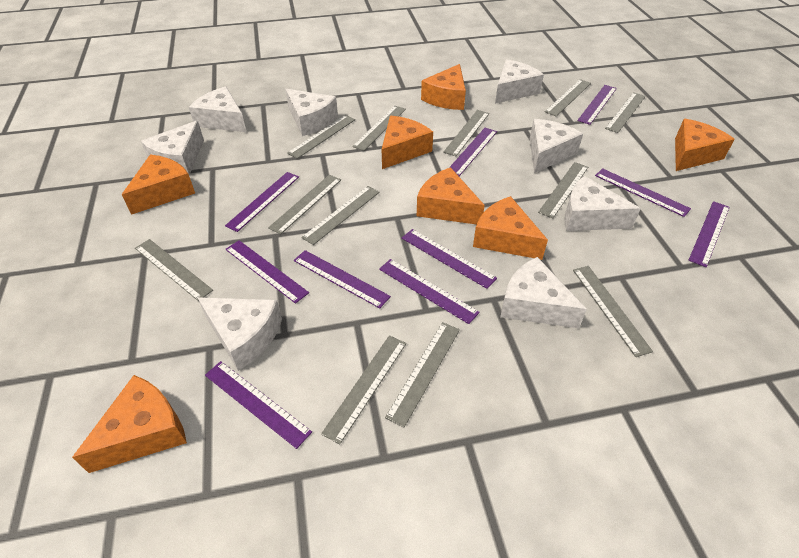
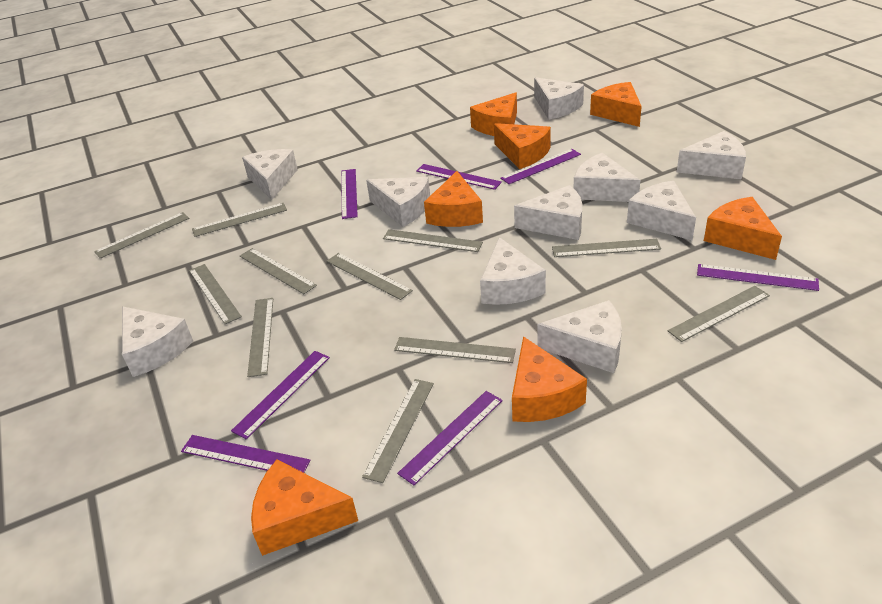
grey ruler: 12 -> 11
purple ruler: 10 -> 7
white cheese: 8 -> 10

